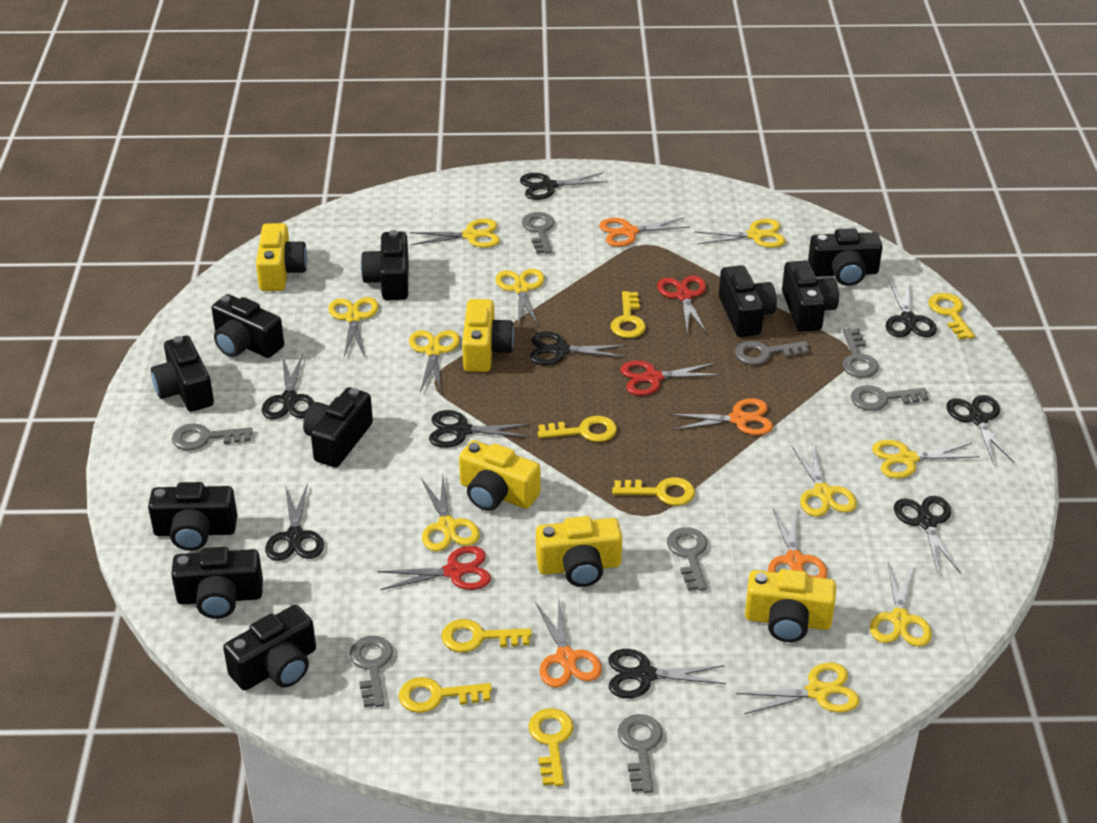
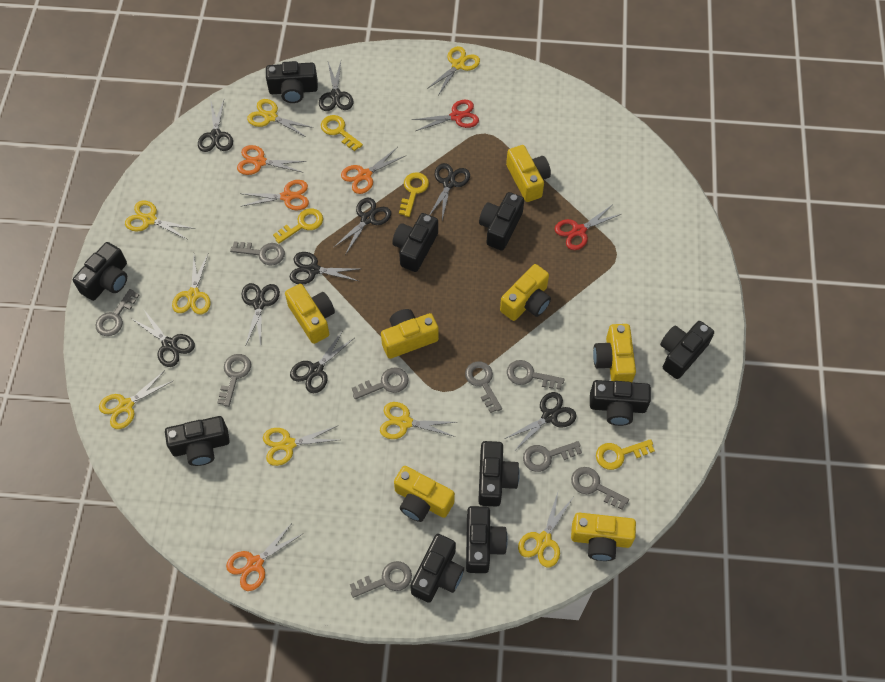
grey key: 8 -> 9
red scissors: 3 -> 2
yellow camera: 5 -> 7
yellow key: 7 -> 4
yellow scissors: 10 -> 8

